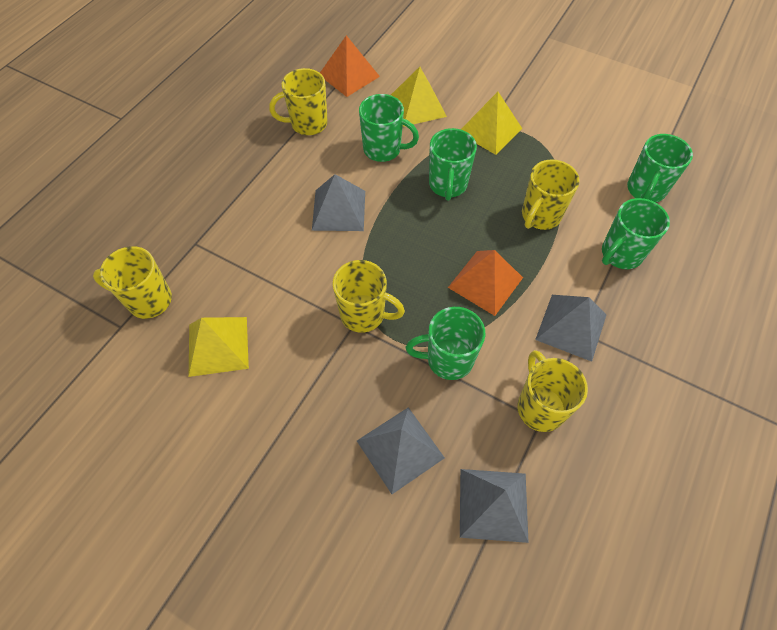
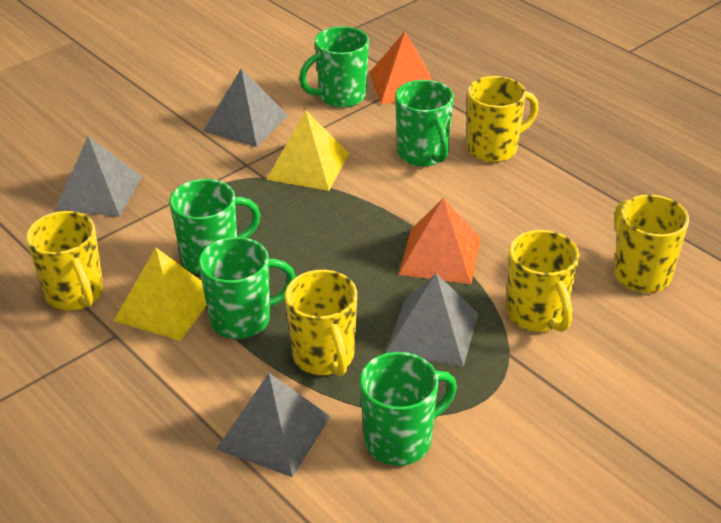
yellow pyramid: 3 -> 2

